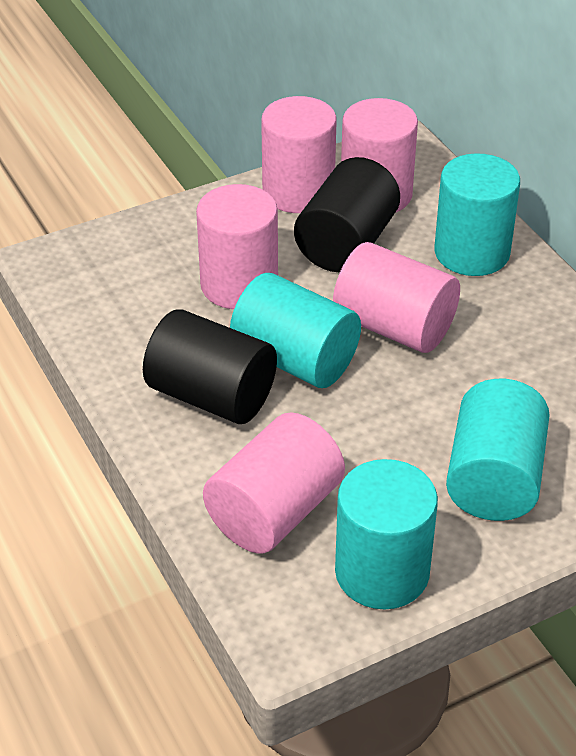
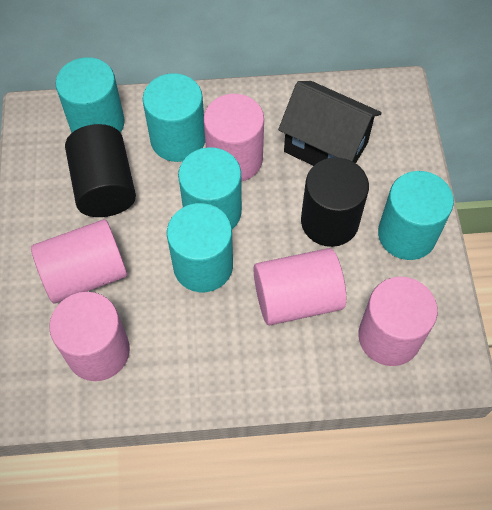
black house: 0 -> 1
turquoise cylinder: 4 -> 5

